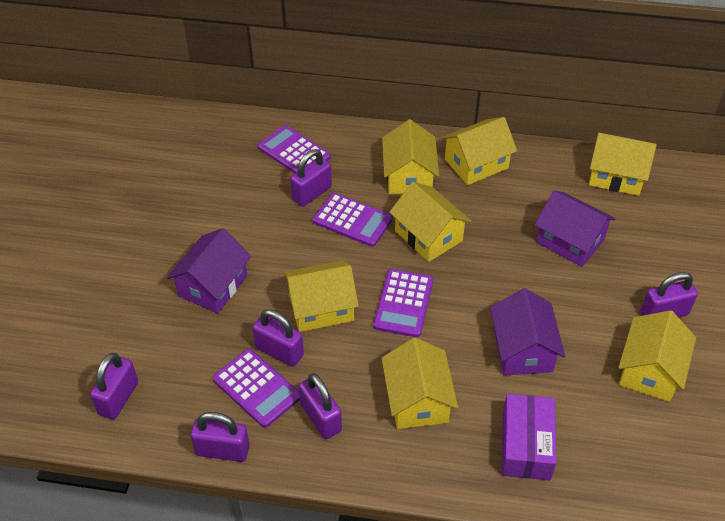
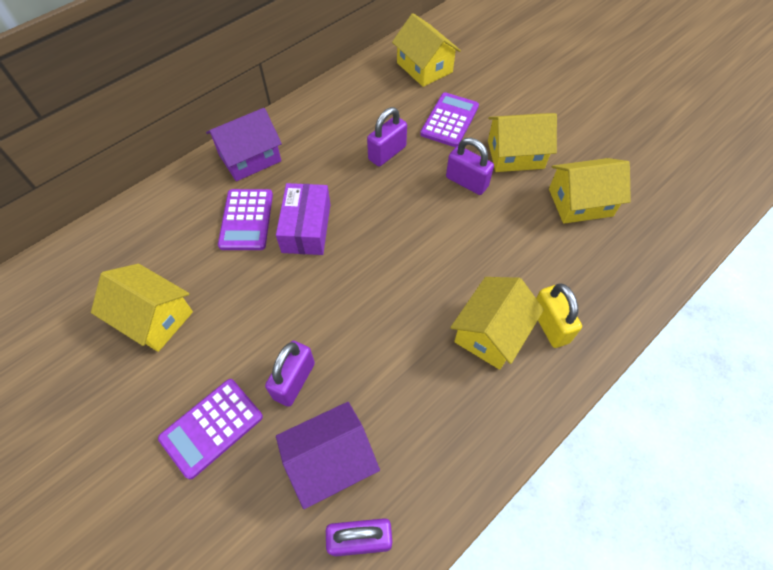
purple calculator: 4 -> 3
purple house: 3 -> 2
purple padlock: 6 -> 4
yellow house: 7 -> 5
yellow padlock: 0 -> 1

